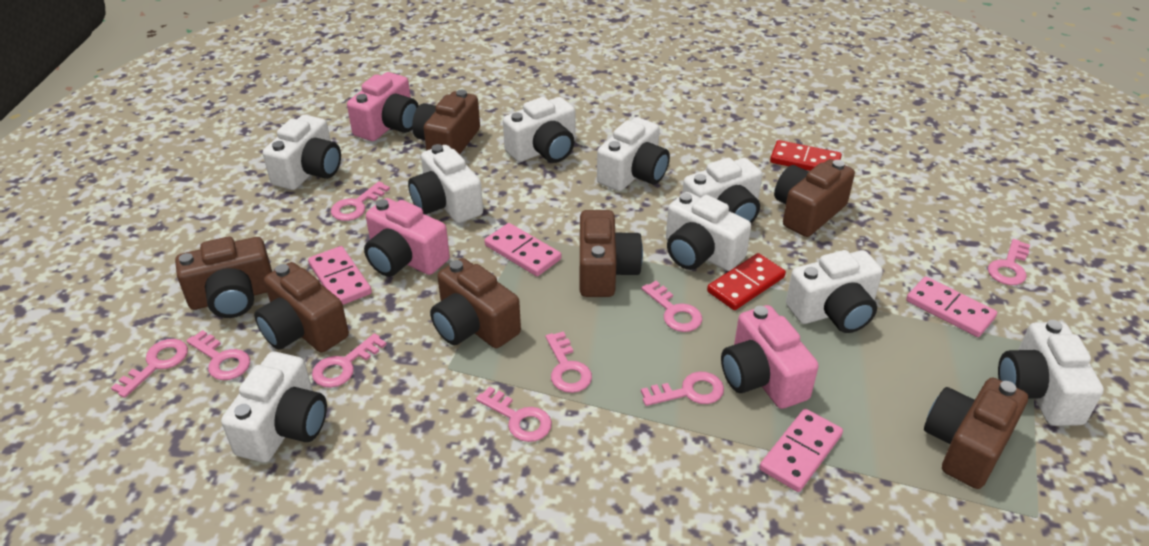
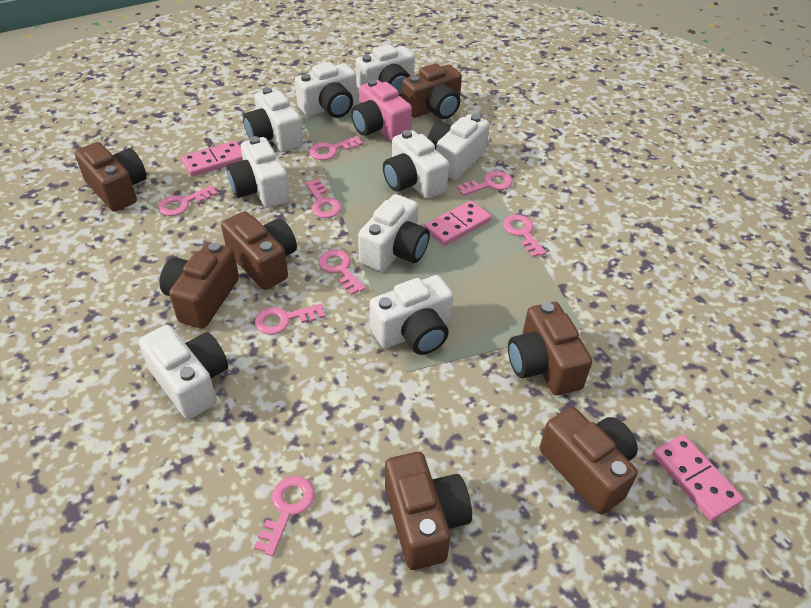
pink camera: 3 -> 1
pink domino: 4 -> 3
pink key: 9 -> 8
red domino: 2 -> 0

